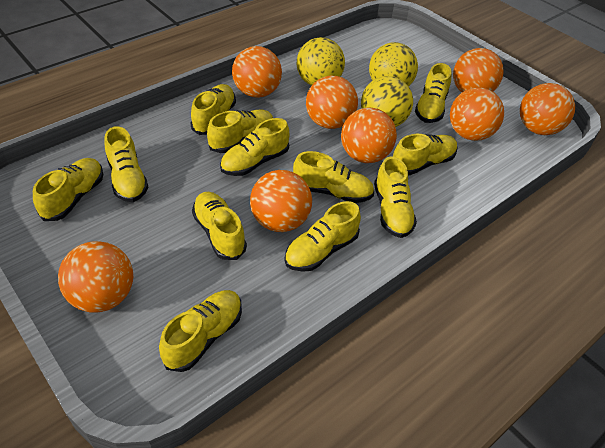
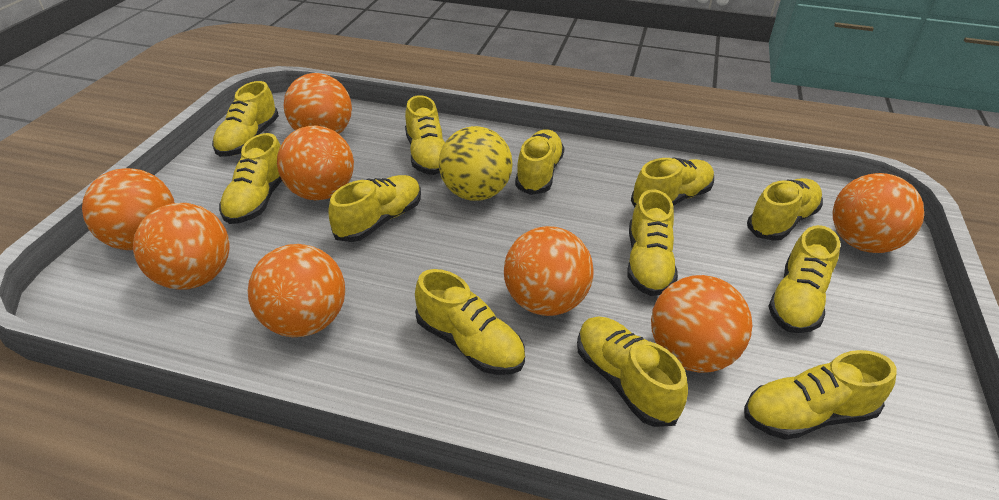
yellow ball: 3 -> 1

